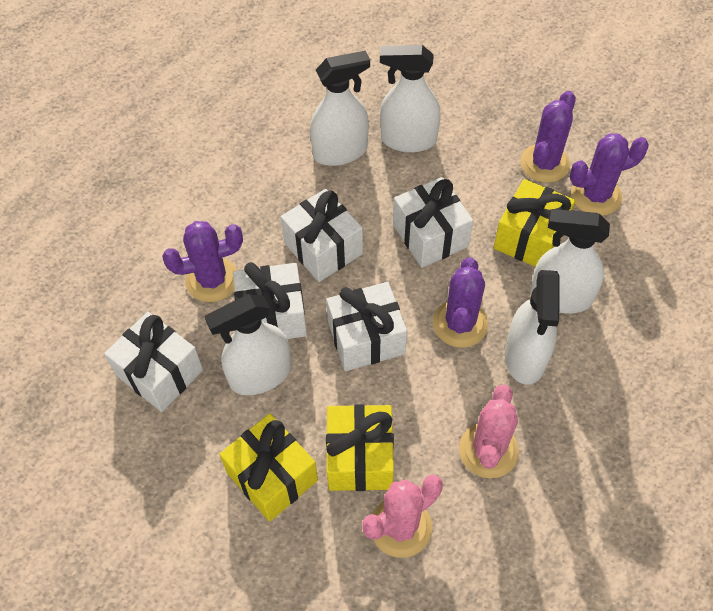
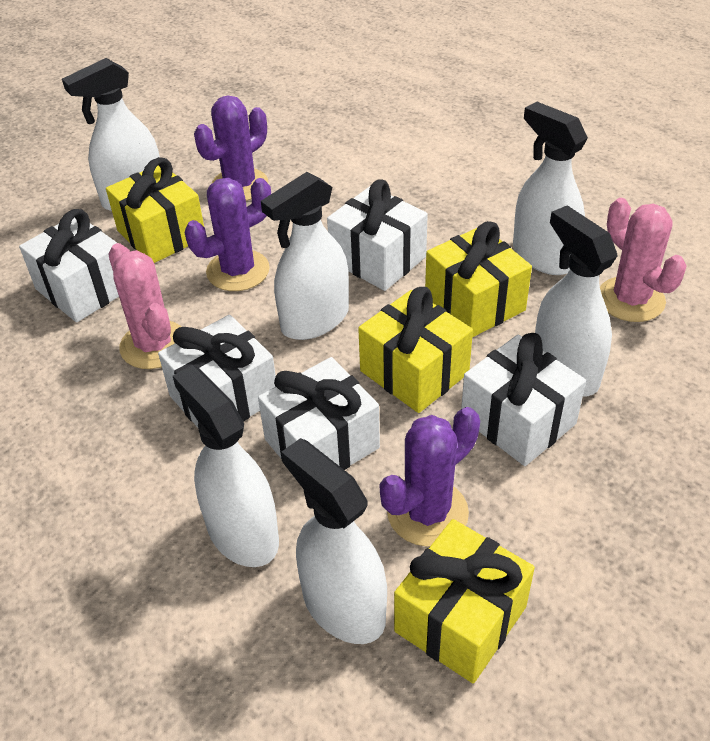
purple cactus: 4 -> 3
white spray bottle: 5 -> 6
yellow gift: 3 -> 4

